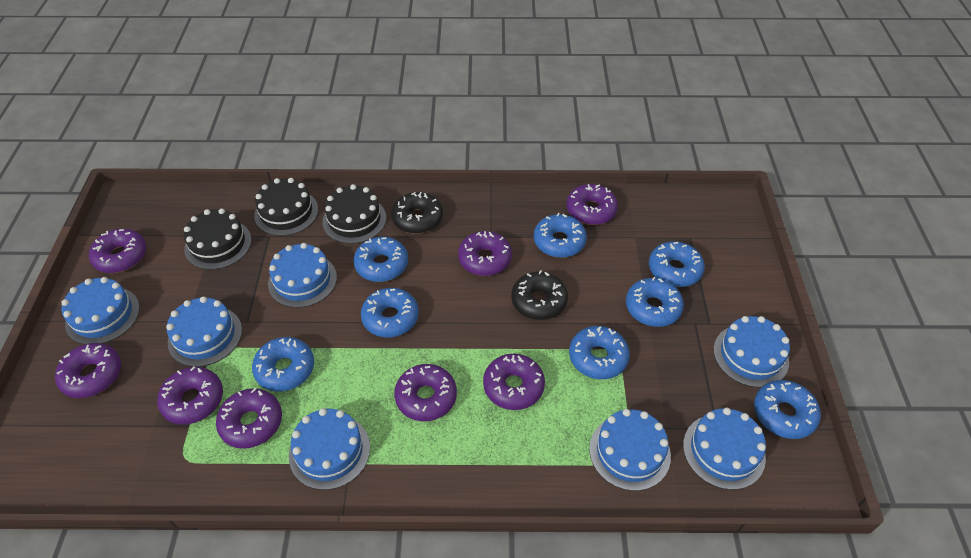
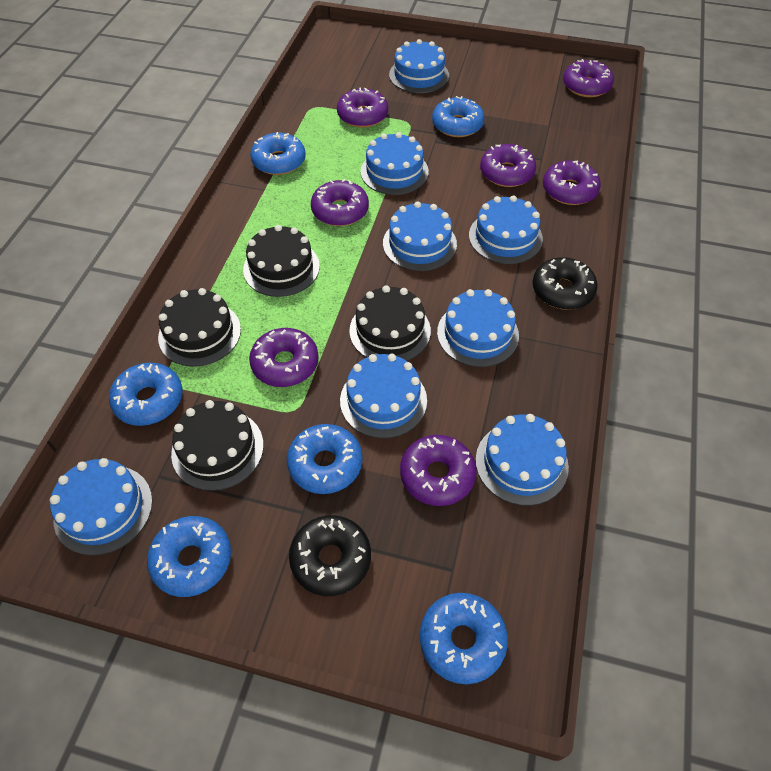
black cake: 3 -> 4
blue cake: 7 -> 8
blue donut: 8 -> 6
purple donut: 8 -> 7

